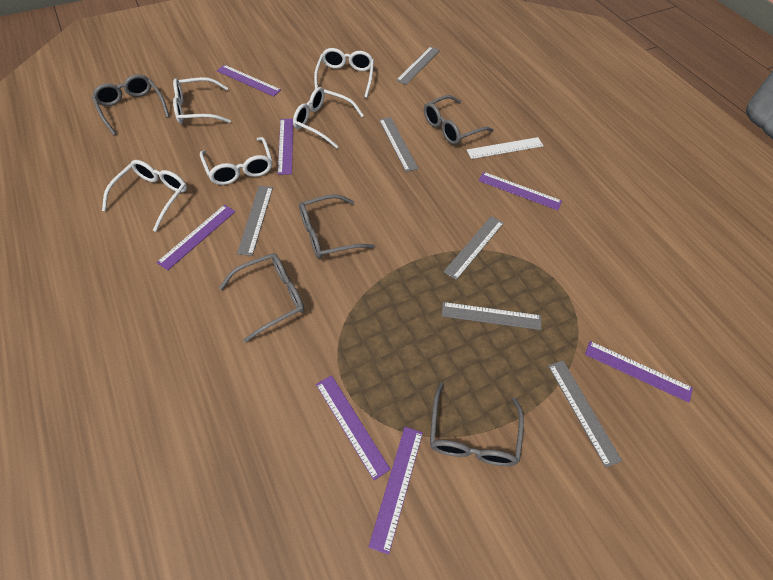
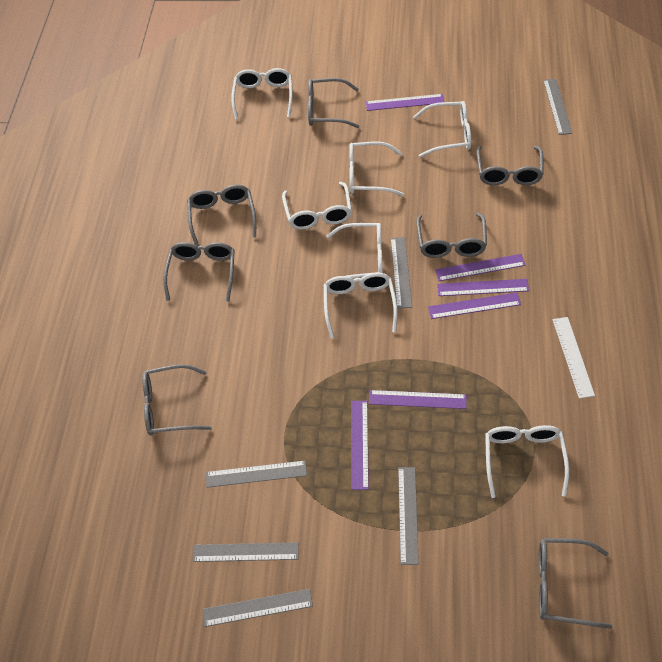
grey glasses: 5 -> 7
purple ruler: 7 -> 6
white glasses: 5 -> 7

